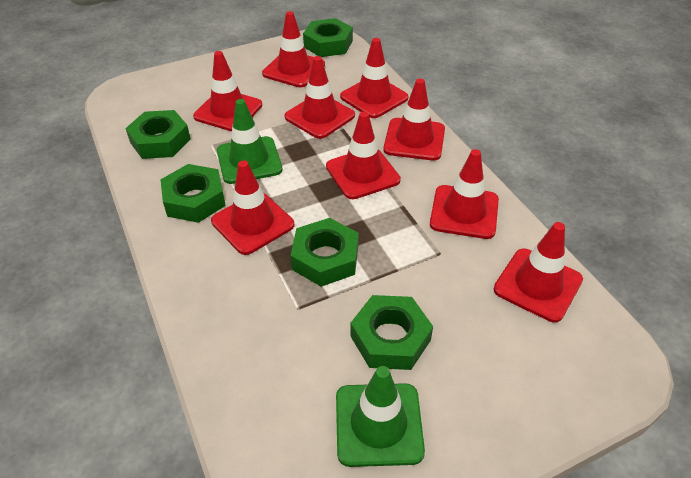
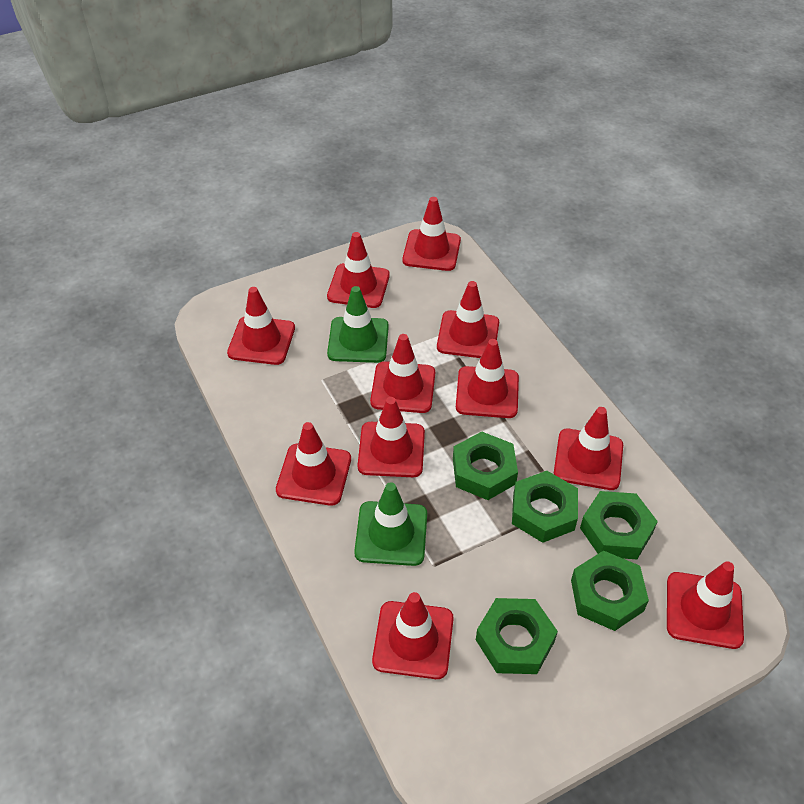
red traffic cone: 9 -> 11

